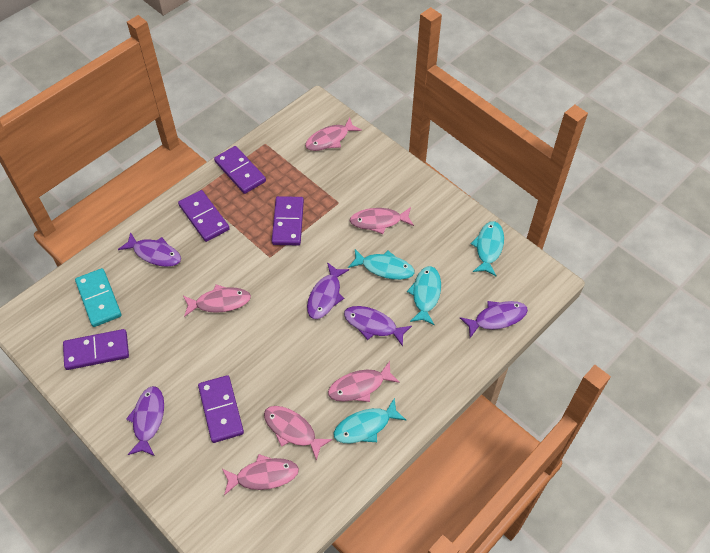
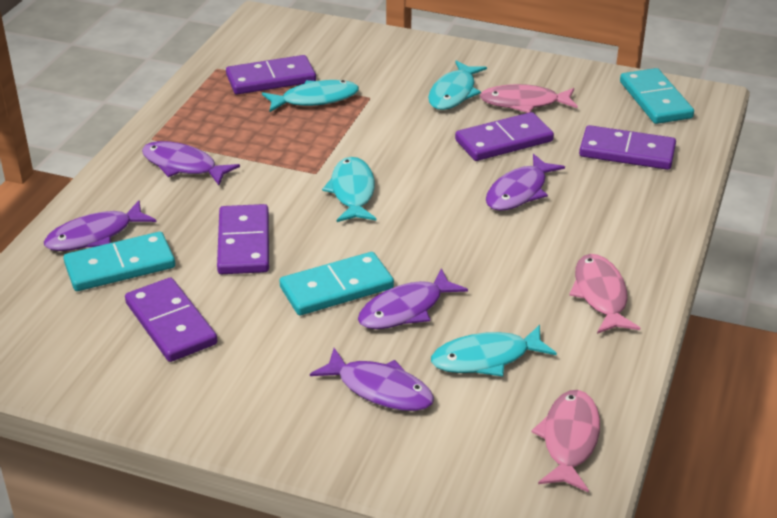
pink fish: 6 -> 3
turquoise domino: 1 -> 3

